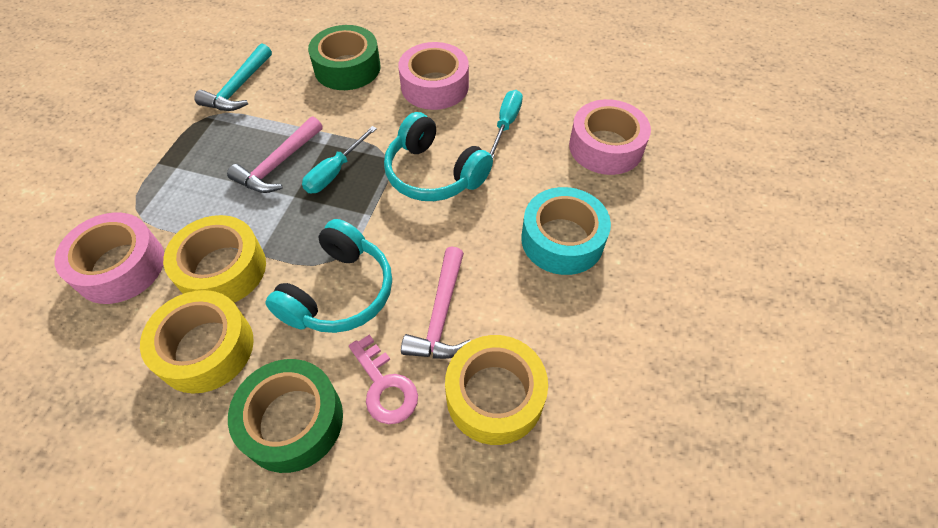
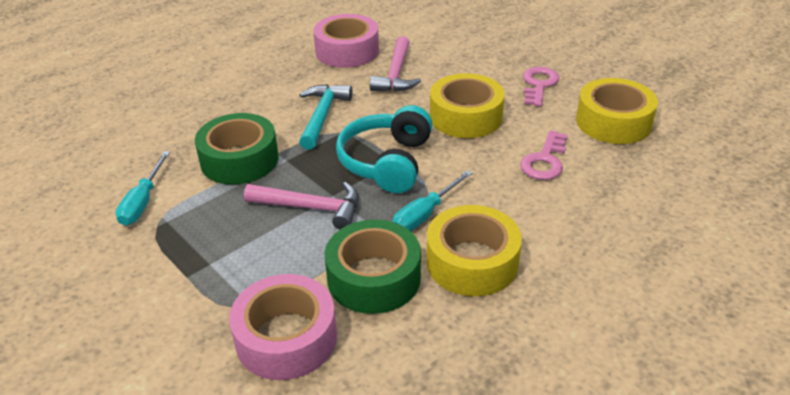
pink key: 1 -> 2
pink tape: 3 -> 2
turquoise headphones: 2 -> 1
turquoise tape: 1 -> 0

